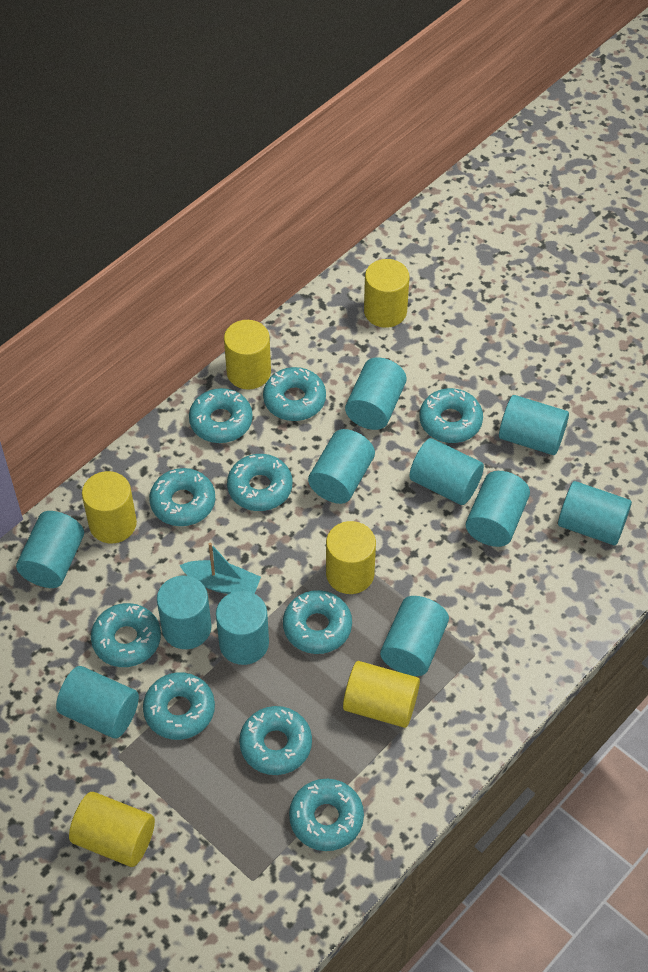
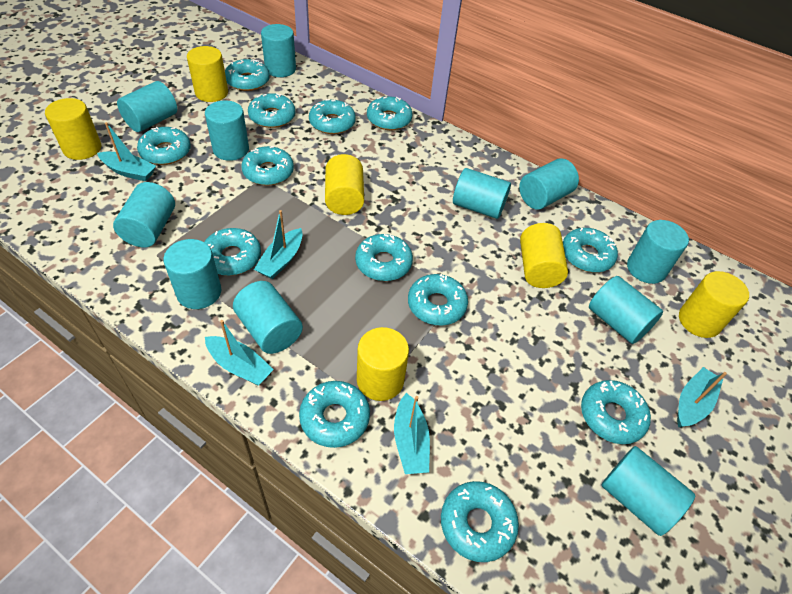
turquoise boat: 1 -> 5
turquoise donut: 10 -> 13

